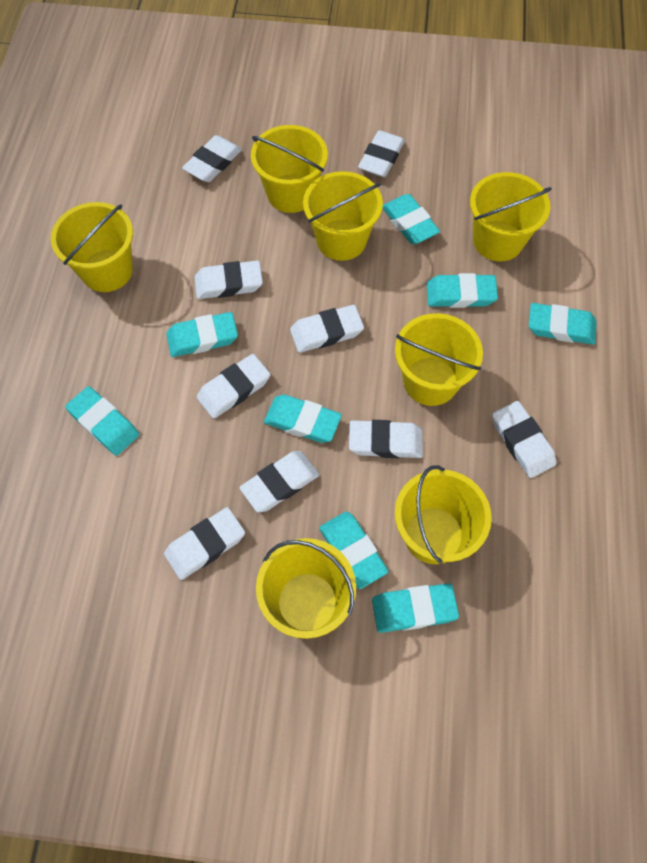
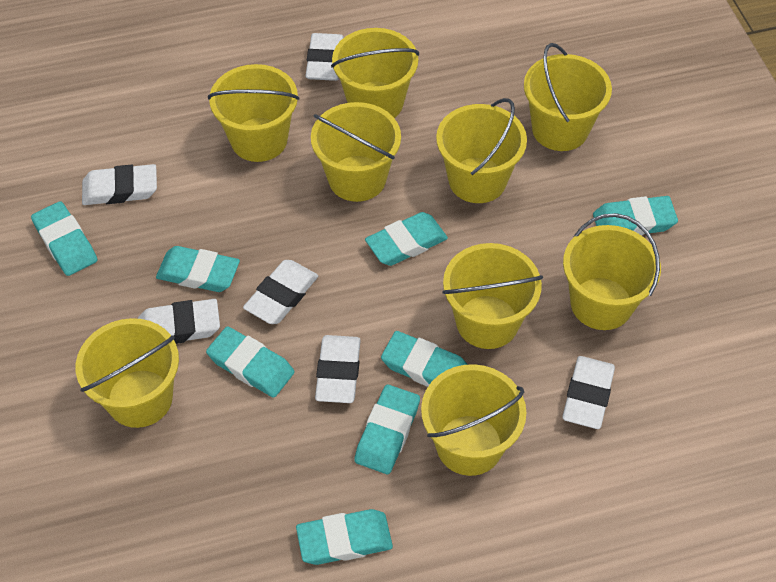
white eraser: 9 -> 6
yellow bucket: 7 -> 9

